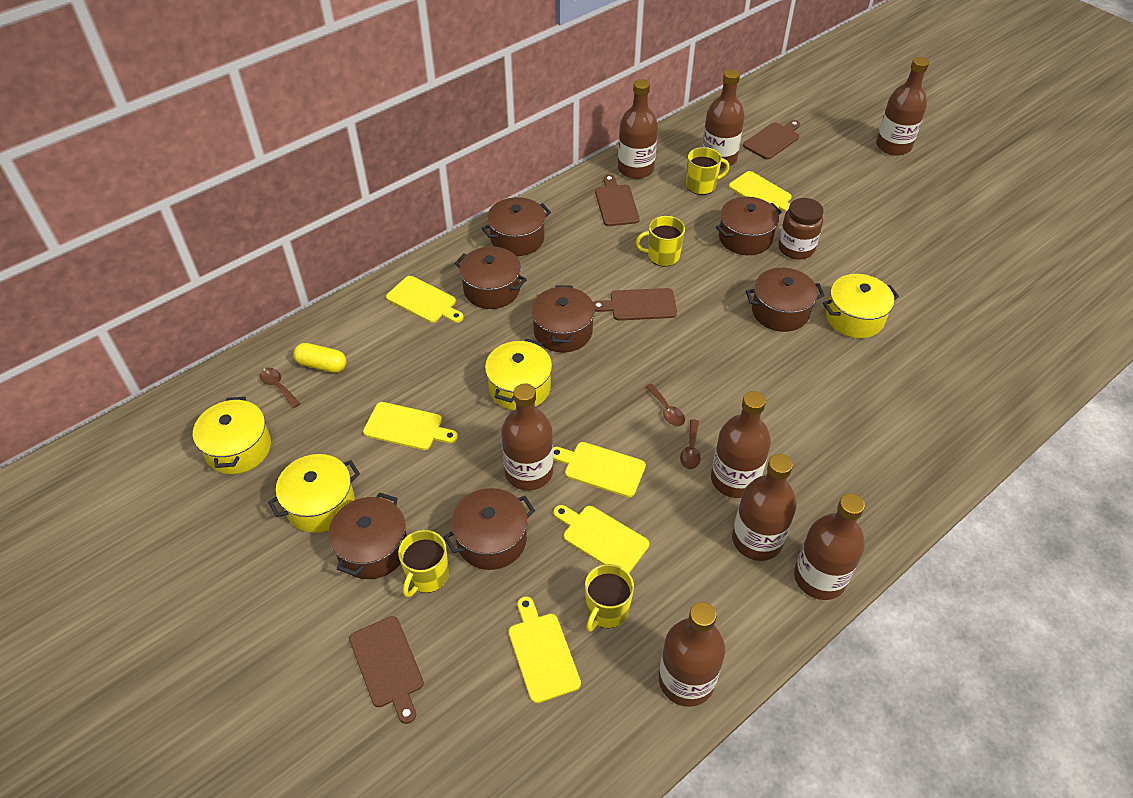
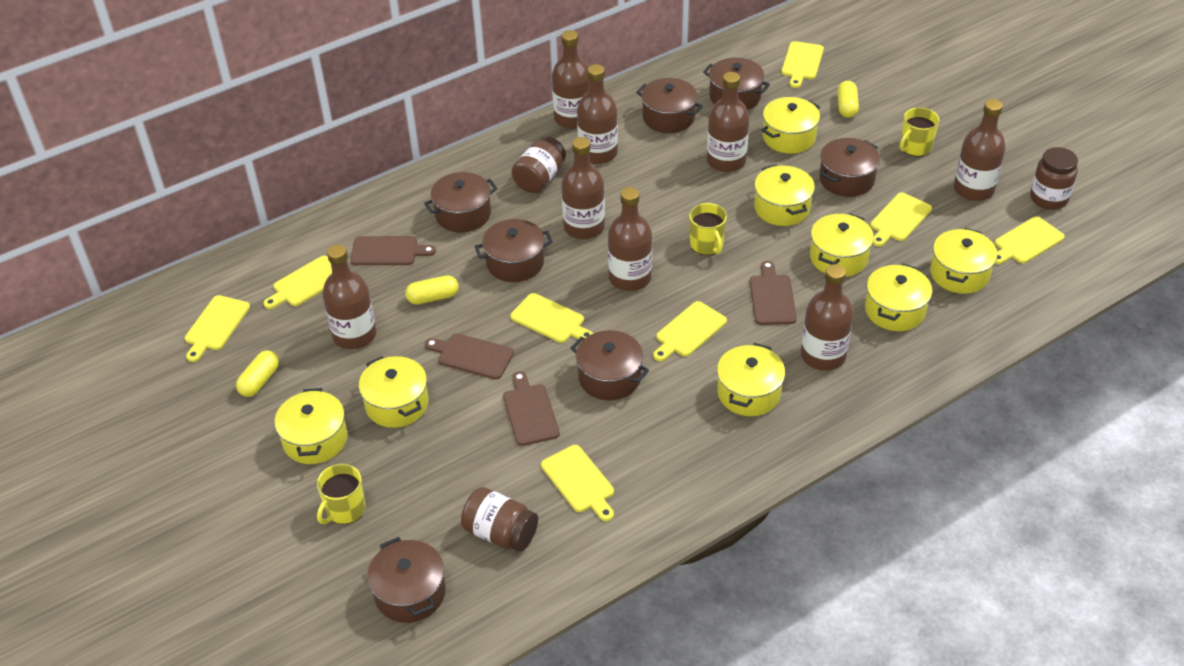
brown jar: 1 -> 3
brown spoon: 3 -> 0
yellow capsule: 1 -> 3
yellow cutting board: 6 -> 8
yellow mug: 4 -> 3
yellow pot: 4 -> 8

